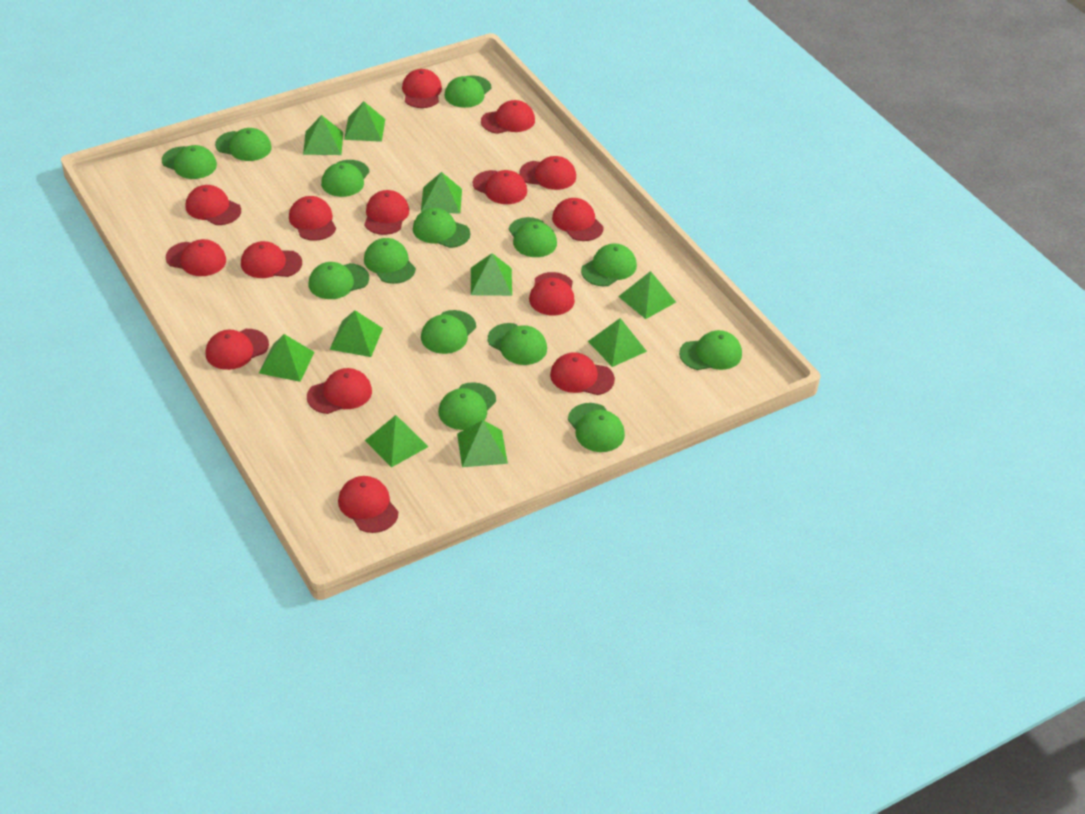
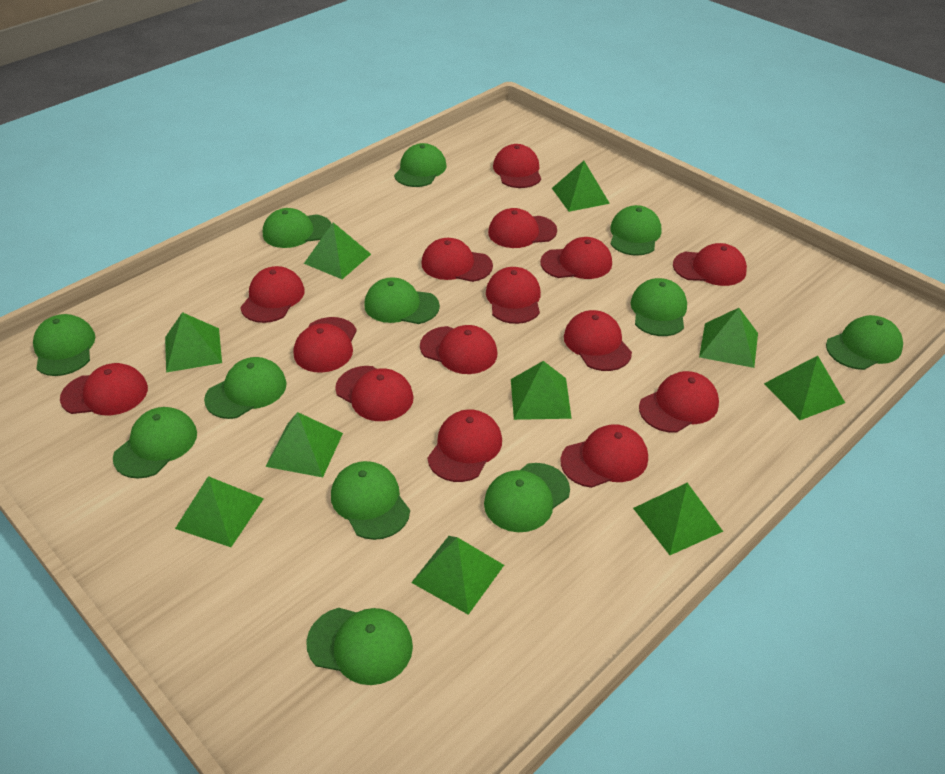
green cap: 14 -> 12

